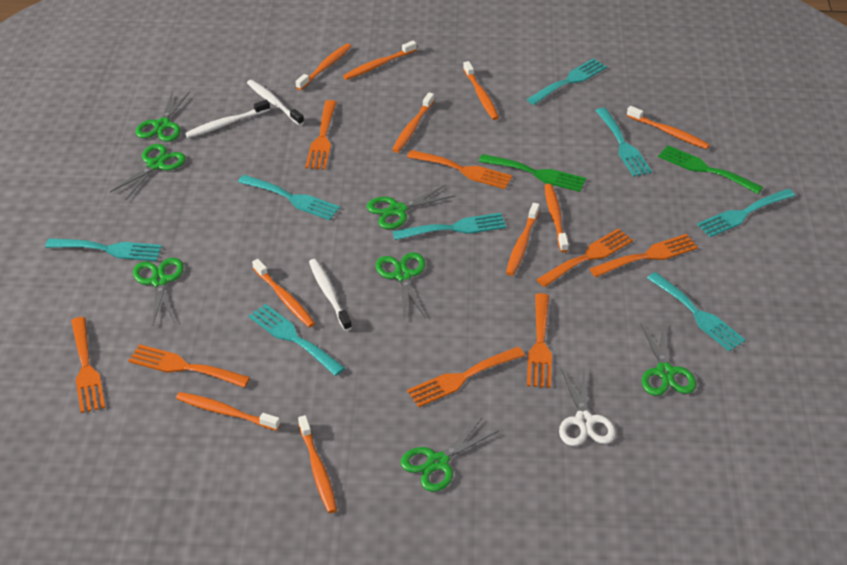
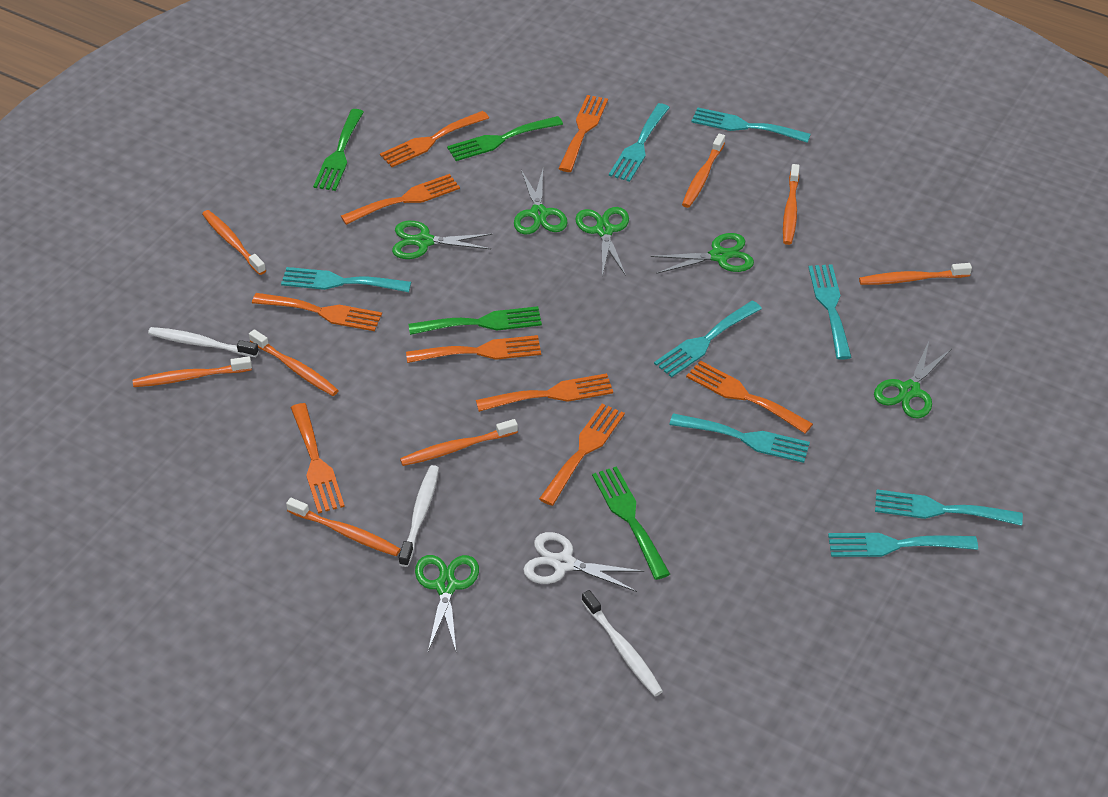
green fork: 2 -> 4
green scissors: 7 -> 6
orange fork: 8 -> 9
orange toothbrush: 10 -> 8

